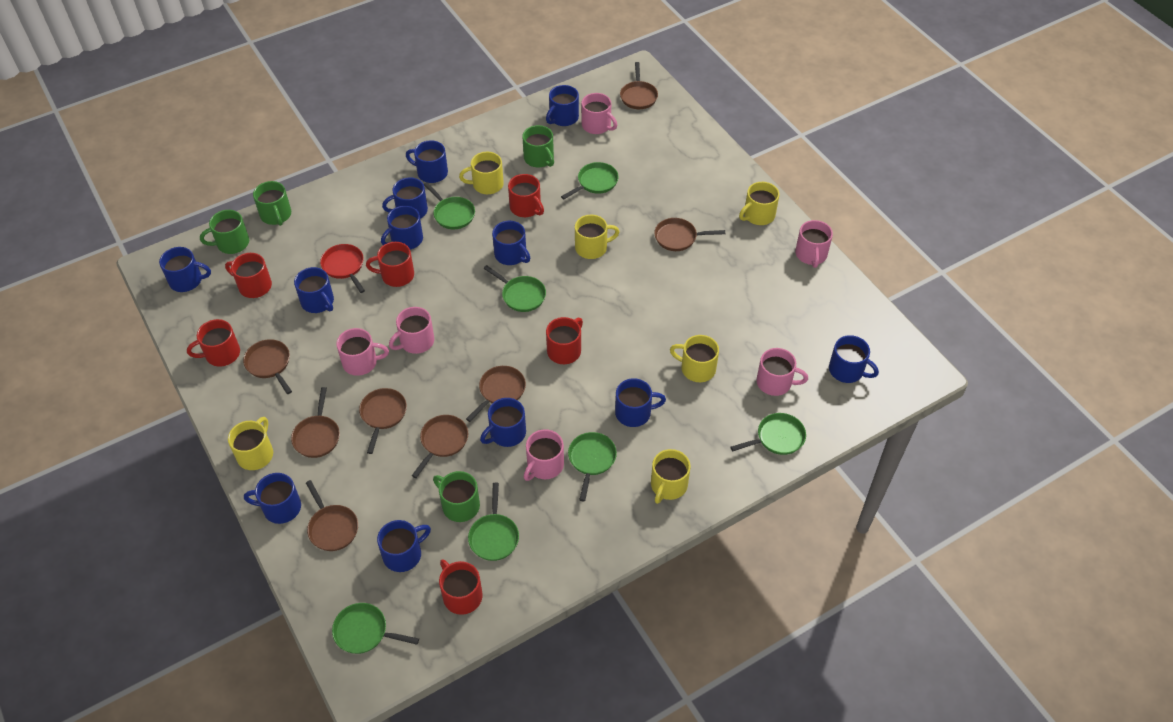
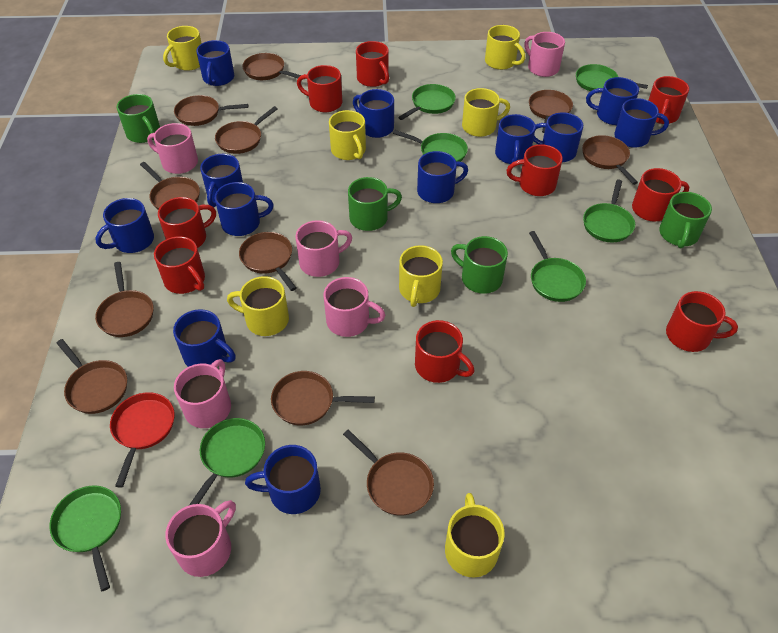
brown pan: 8 -> 11
red mug: 6 -> 9
yellow mug: 6 -> 7

